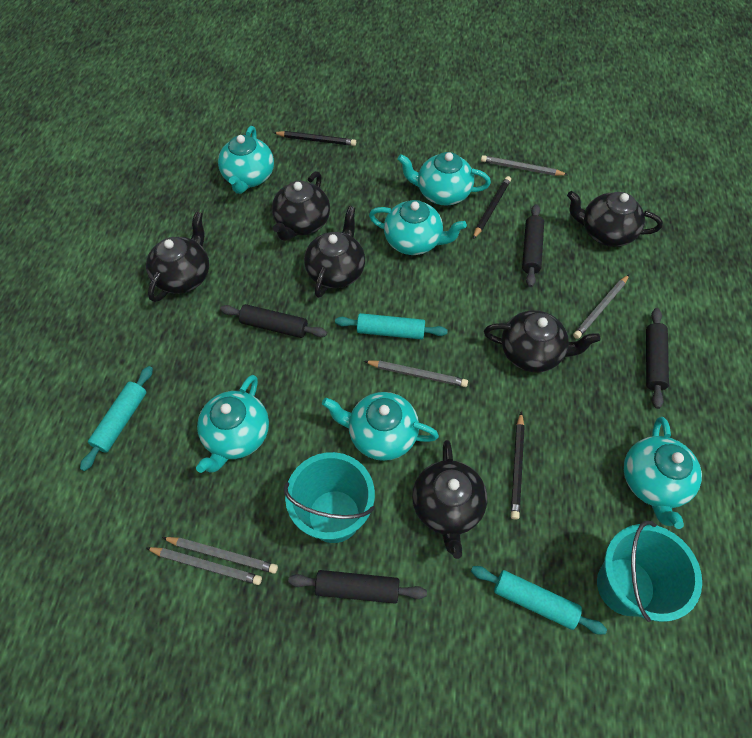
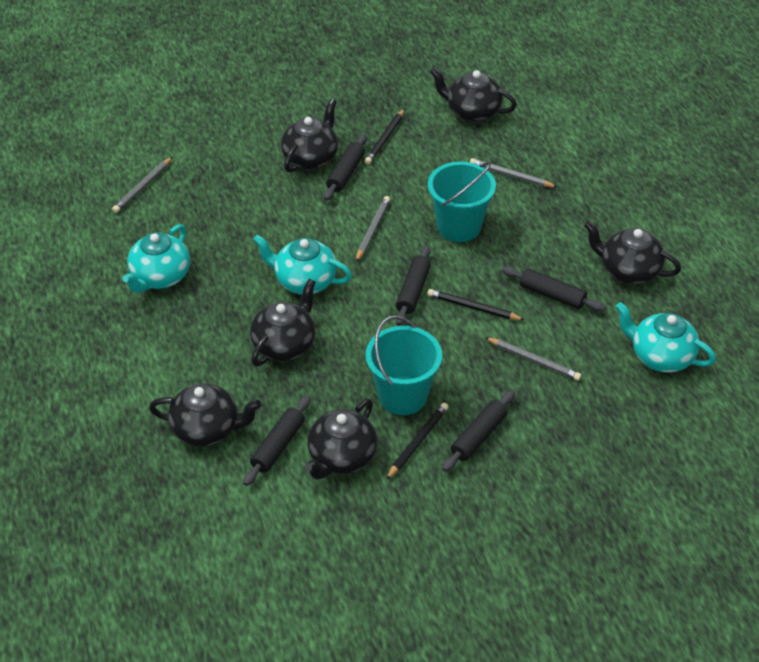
black rolling pin: 4 -> 5
grey pencil: 5 -> 4
turquoise rolling pin: 3 -> 0
turquoise teapot: 6 -> 3

